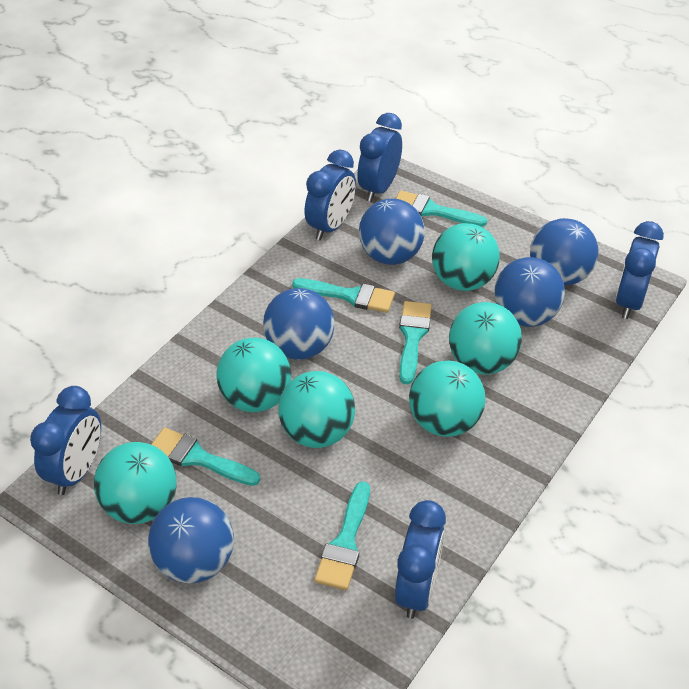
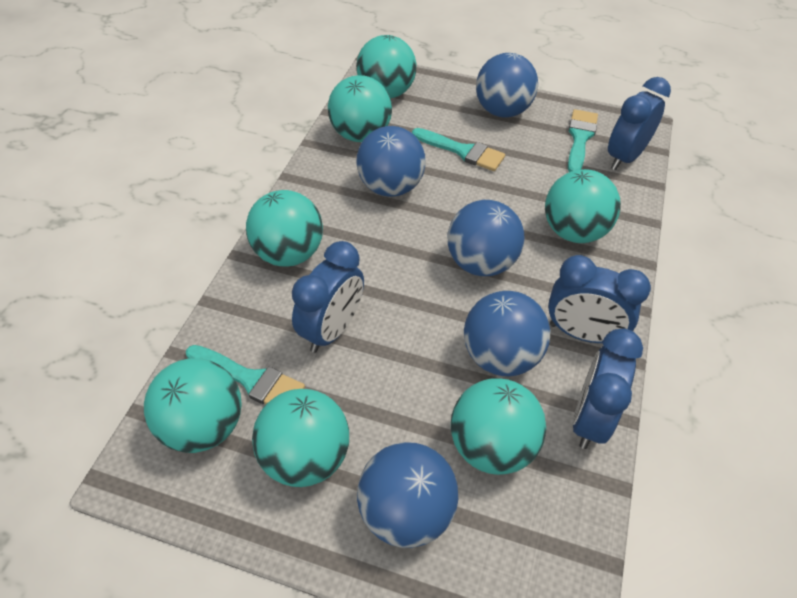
blue clock: 5 -> 4
turquoise ball: 6 -> 7
turquoise brush: 5 -> 3

